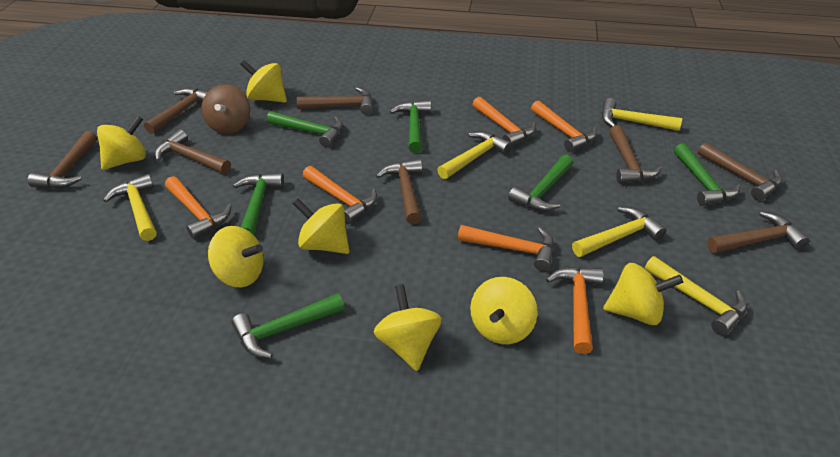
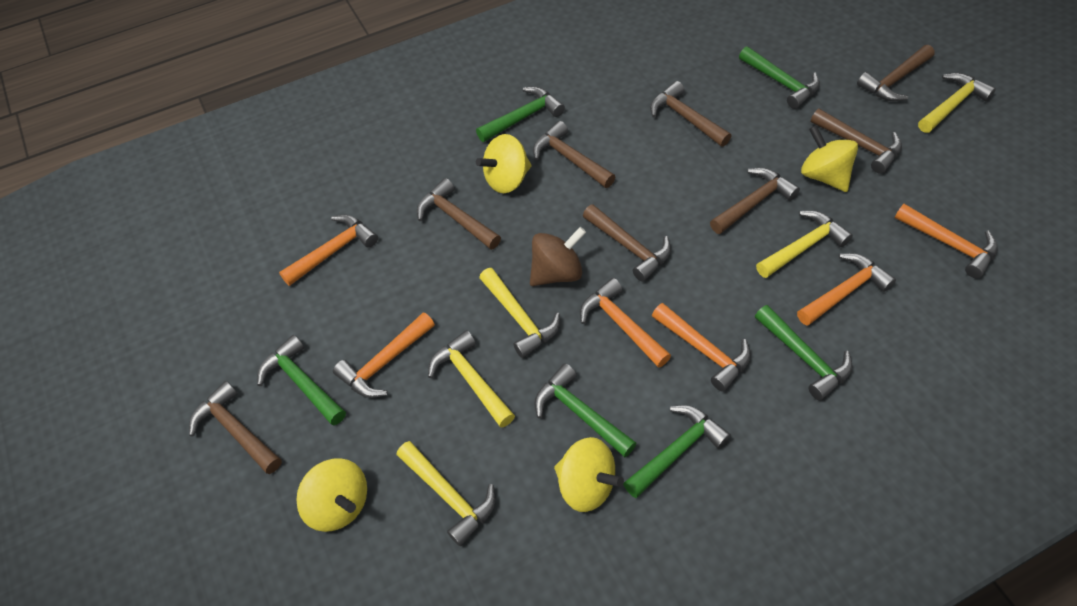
yellow spinning top: 7 -> 4

